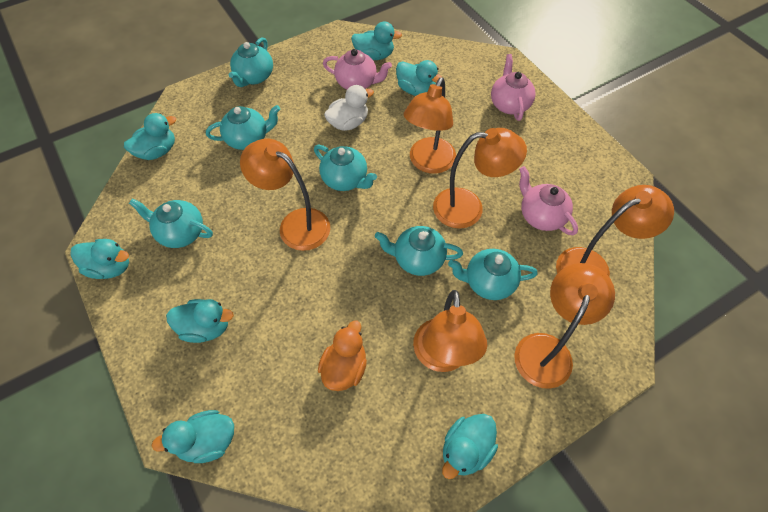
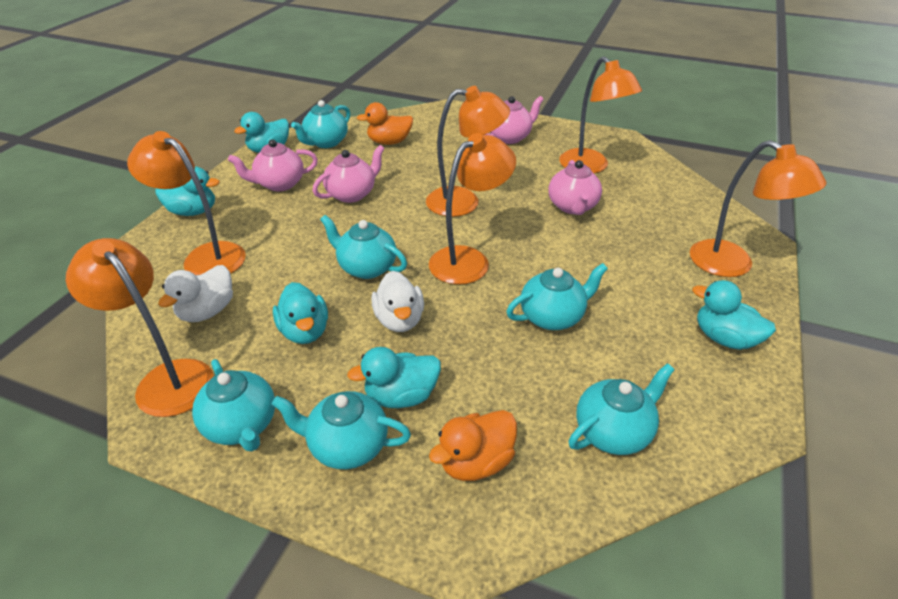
orange duck: 1 -> 2
pink teapot: 3 -> 4
turquoise duck: 7 -> 5
white duck: 1 -> 2

